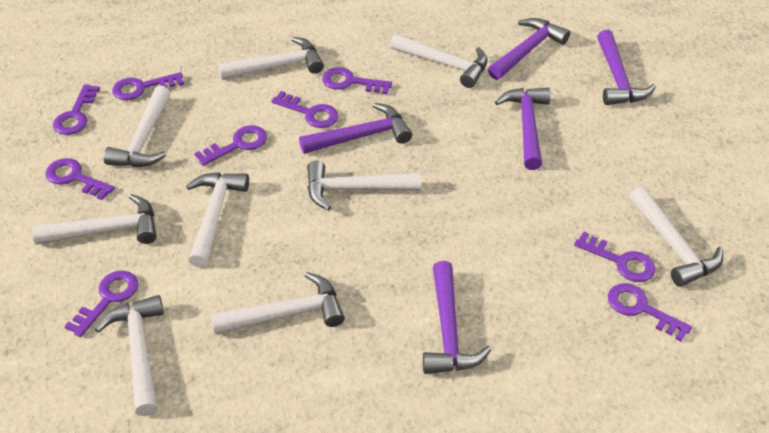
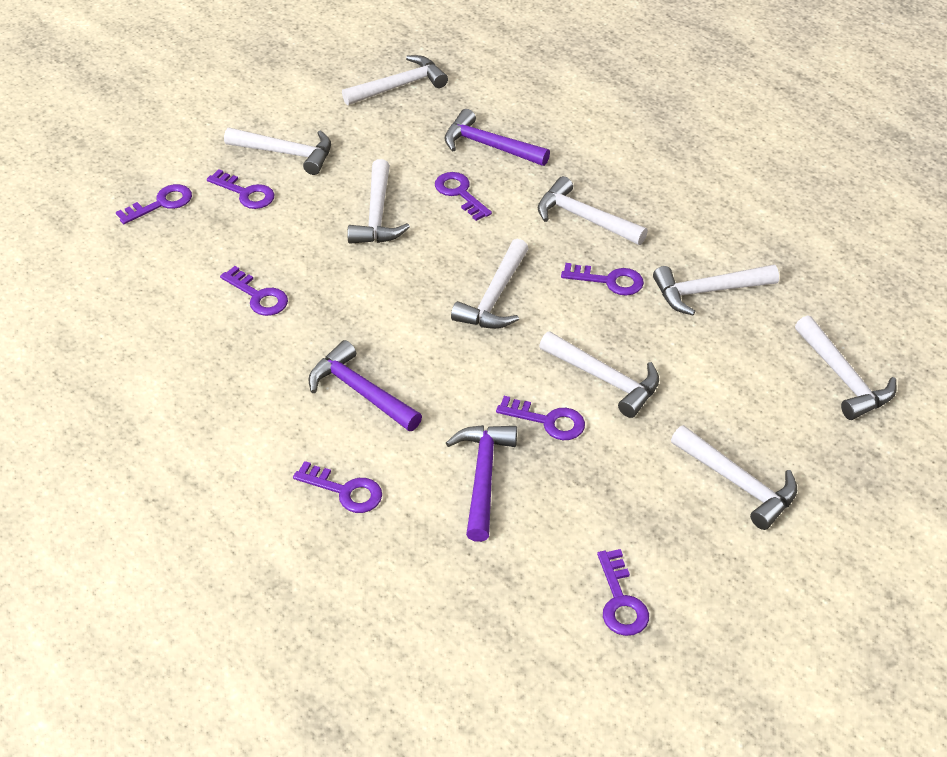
purple hammer: 5 -> 3
purple key: 9 -> 8

